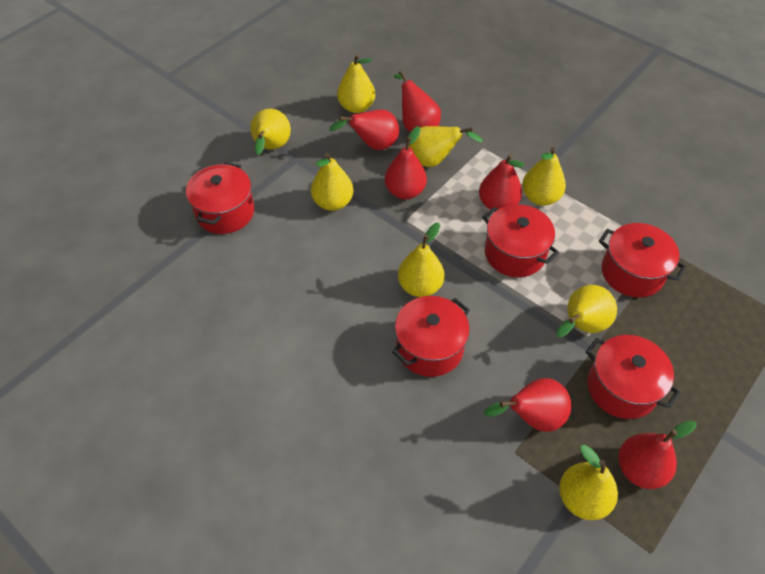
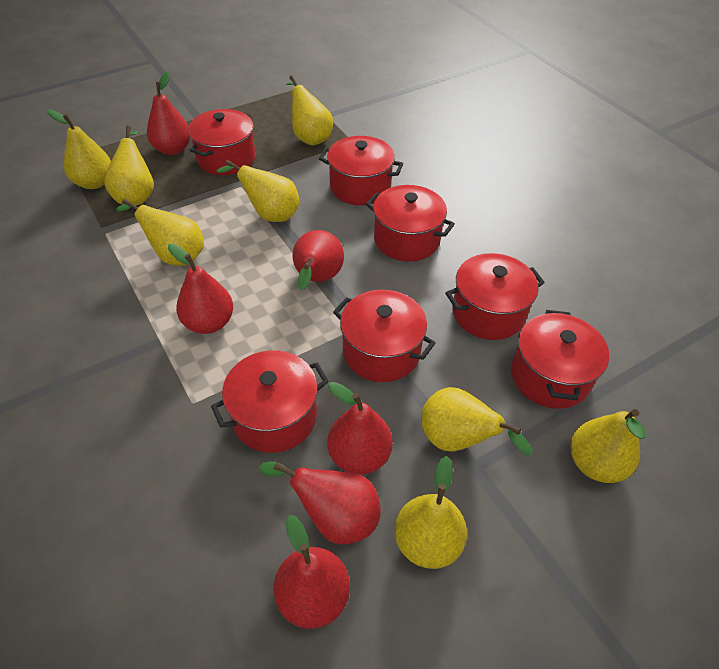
red pot: 5 -> 7

